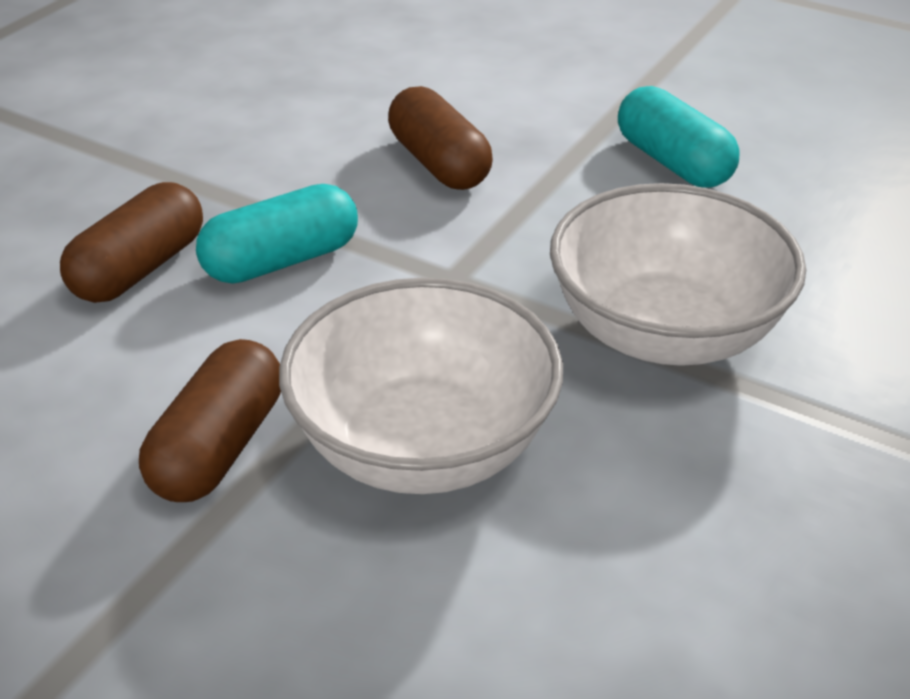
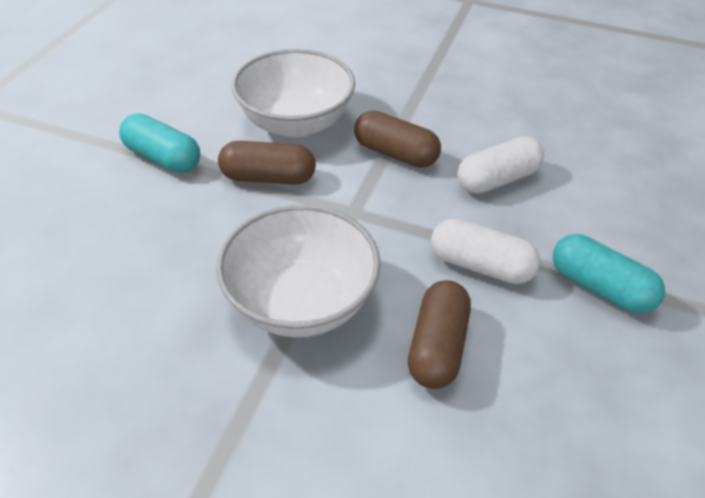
white capsule: 0 -> 2

